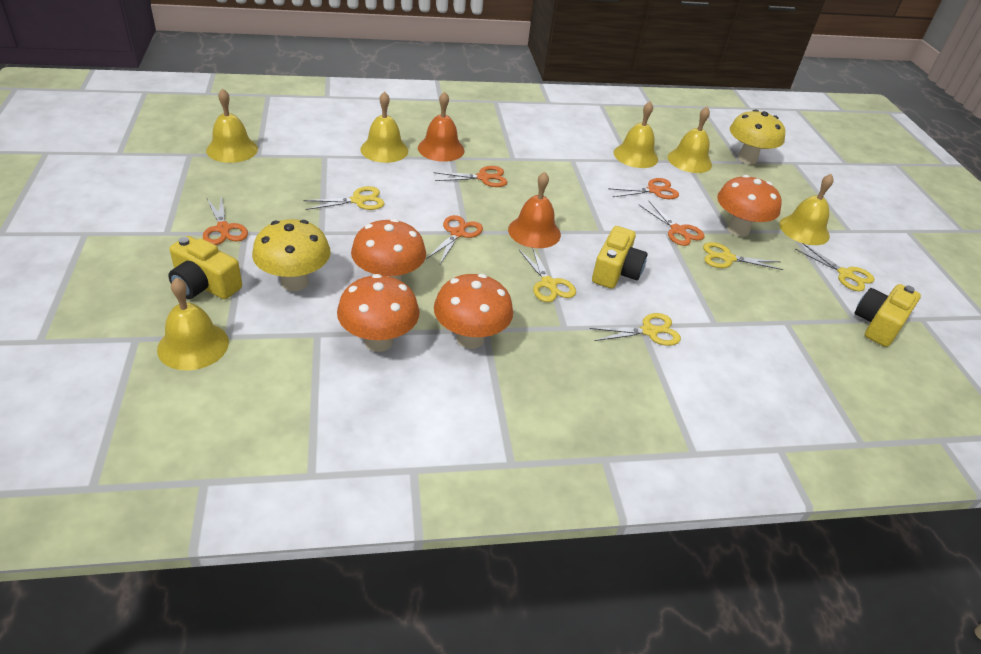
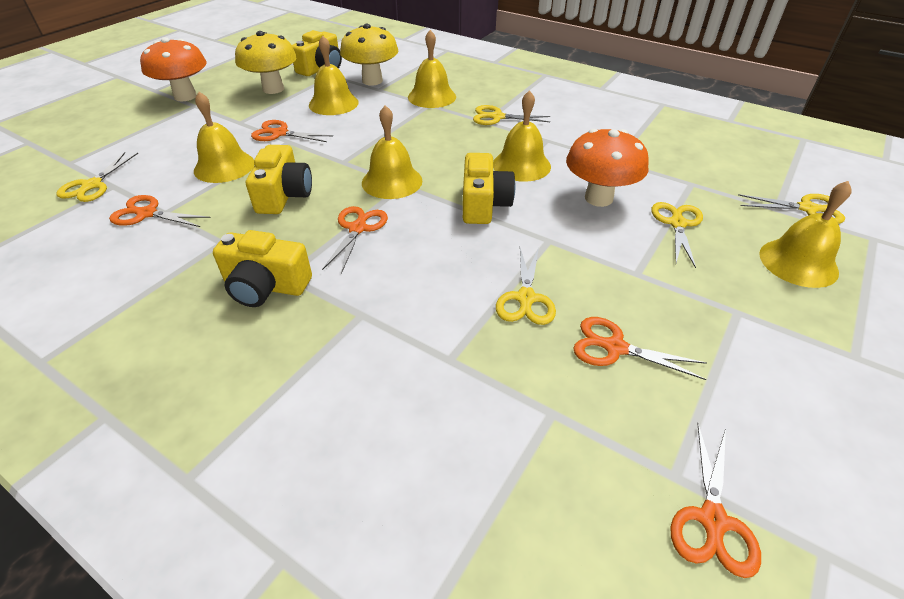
orange bell: 2 -> 0
orange mushroom: 4 -> 2
yellow camera: 3 -> 4

